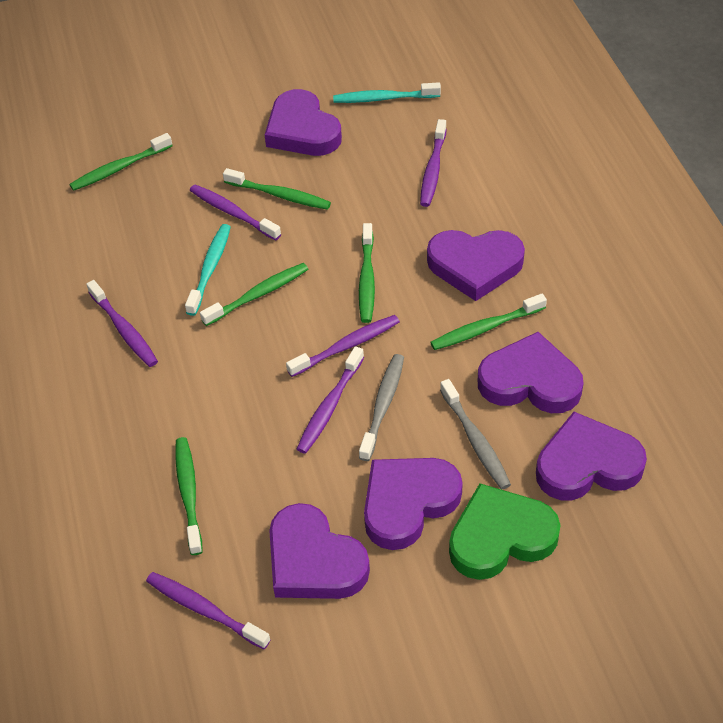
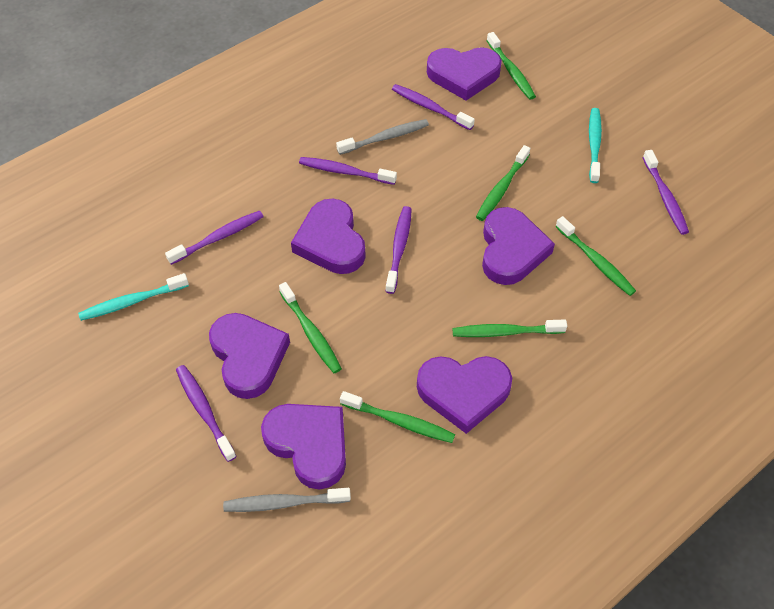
green heart: 1 -> 0

